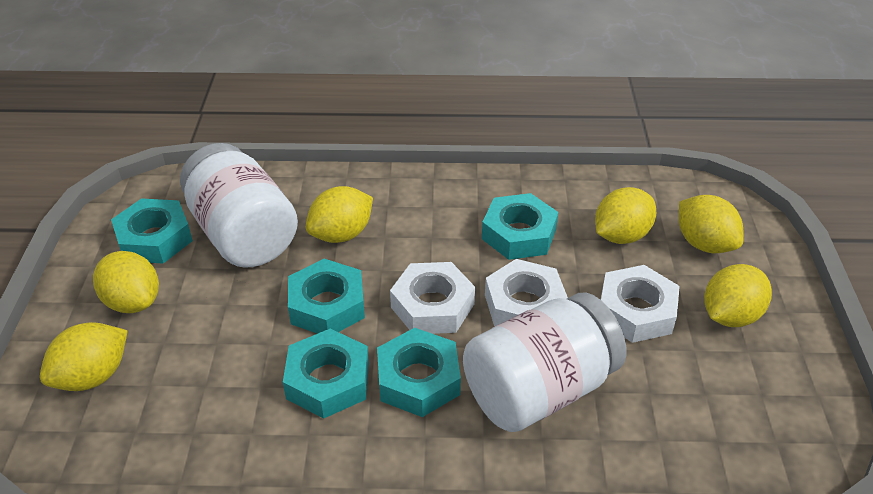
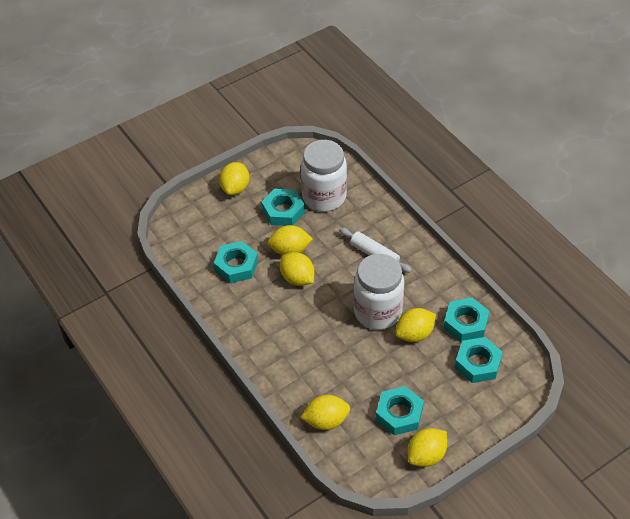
white nut: 3 -> 0
white rolling pin: 0 -> 1

